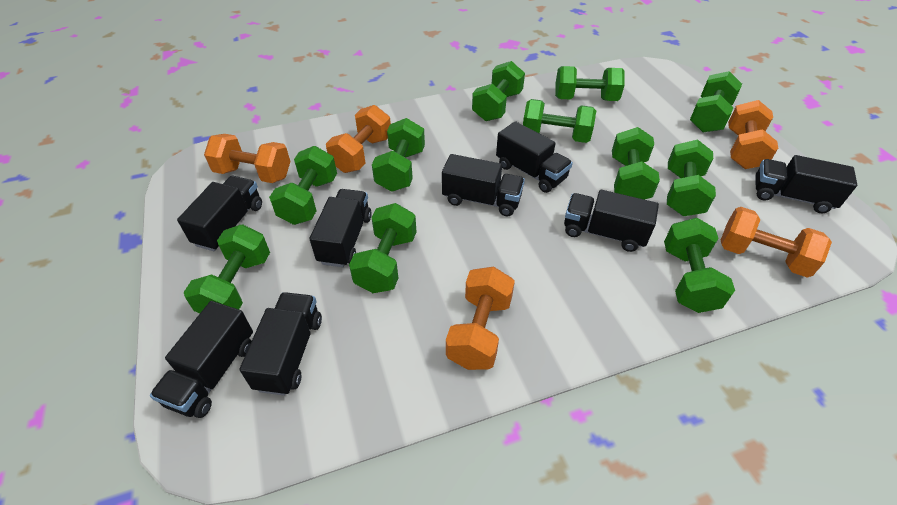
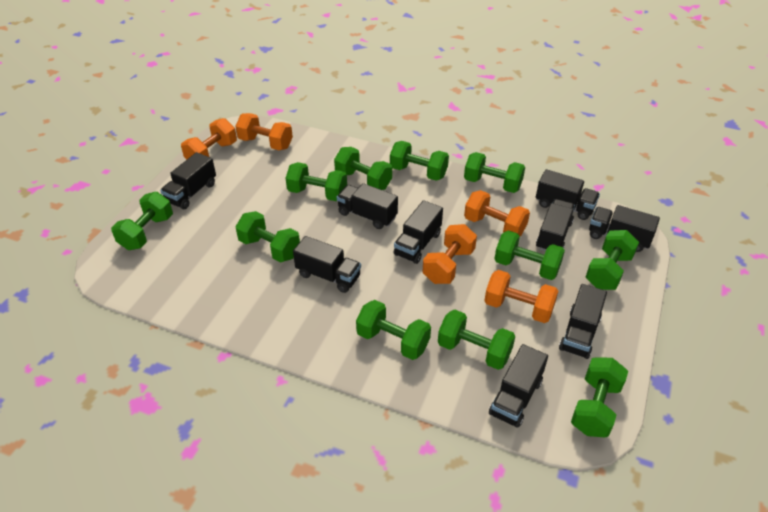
black truck: 8 -> 9

